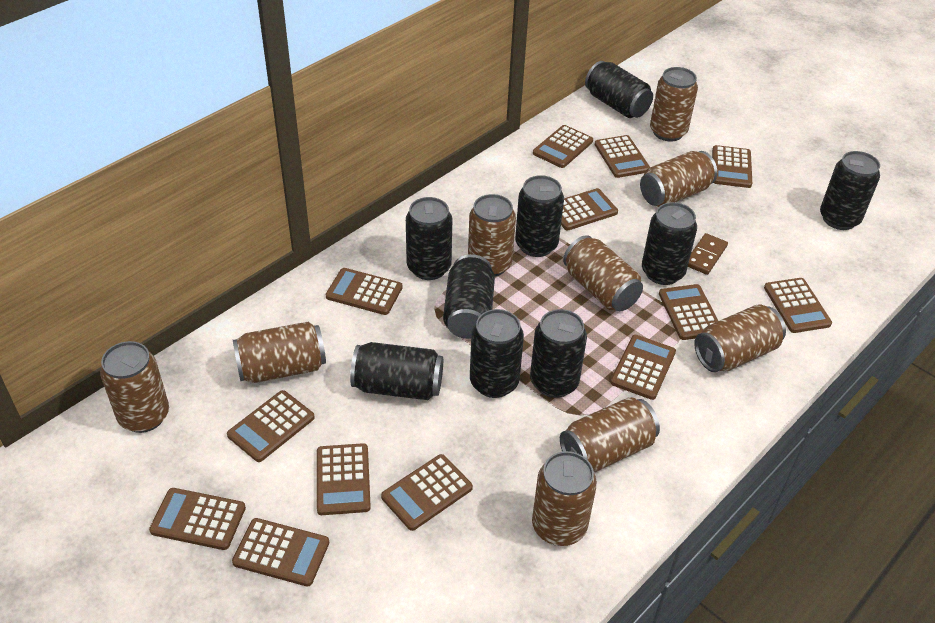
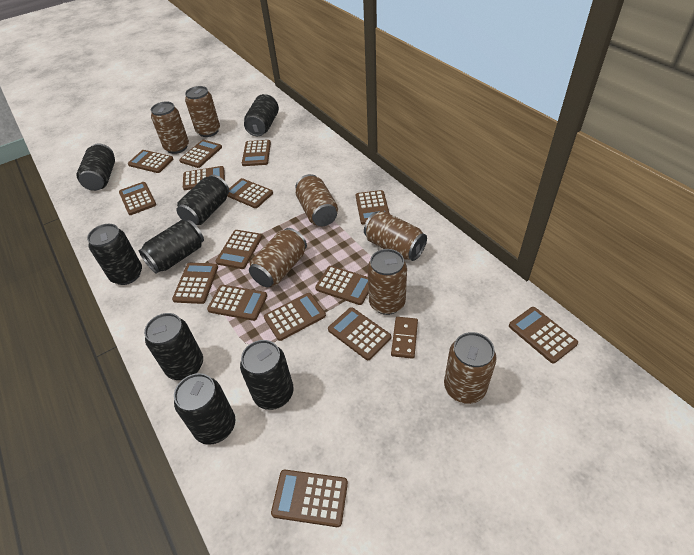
black can: 9 -> 8
brown calculator: 13 -> 15
brown can: 9 -> 7

